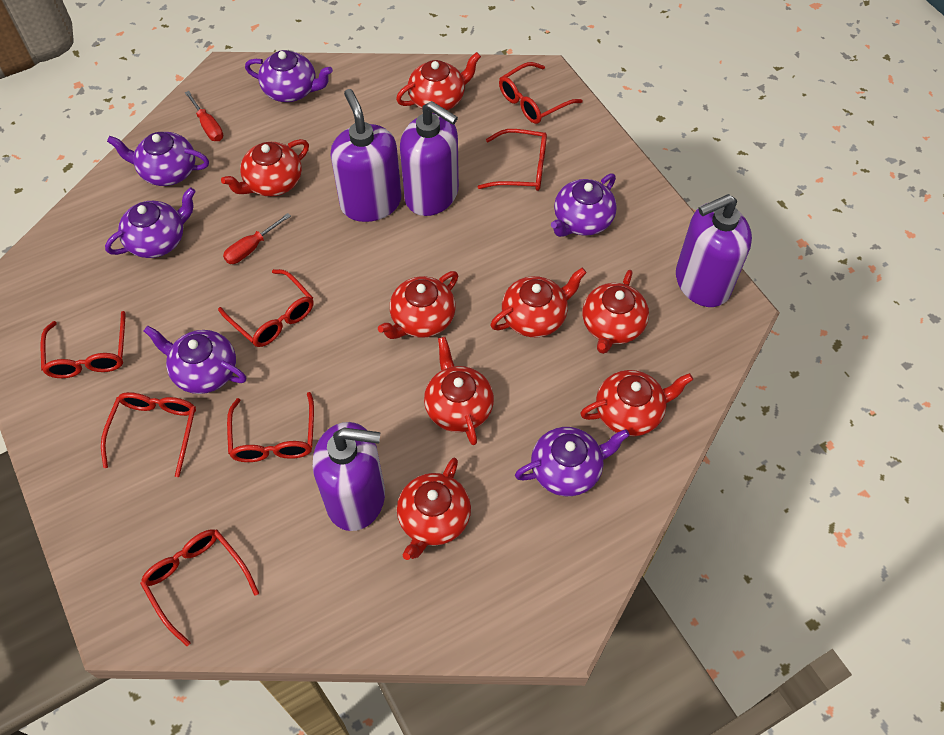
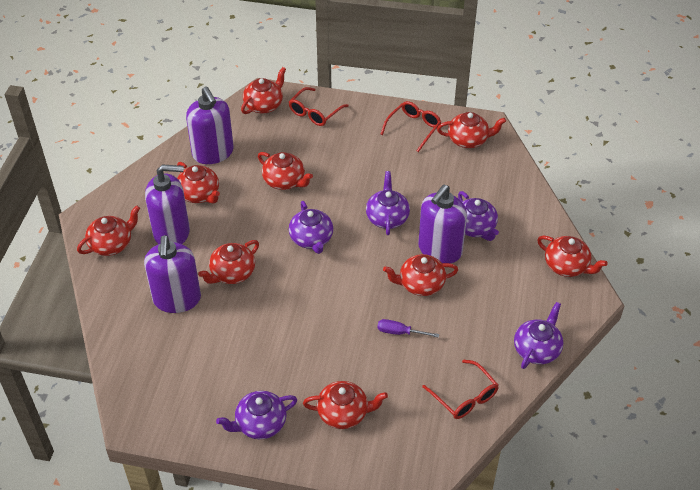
purple screwdriver: 0 -> 1
purple teapot: 6 -> 5
red glasses: 7 -> 3
red screwdriver: 2 -> 0
red teapot: 8 -> 9

